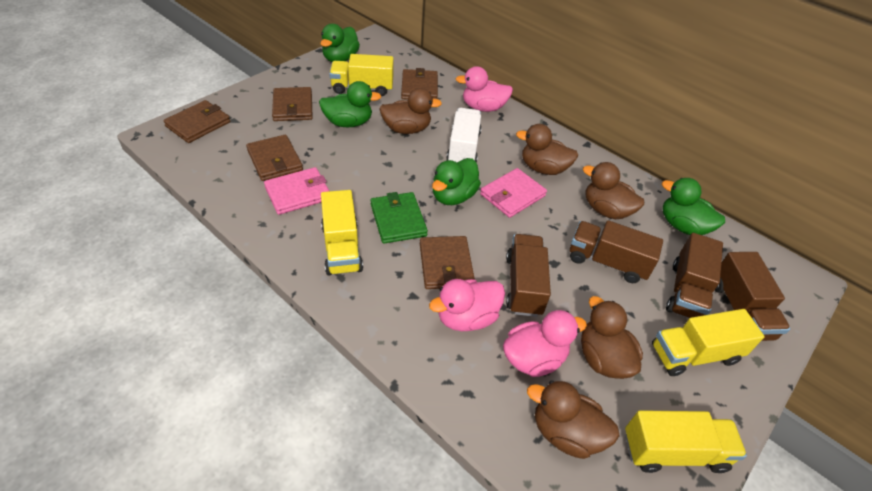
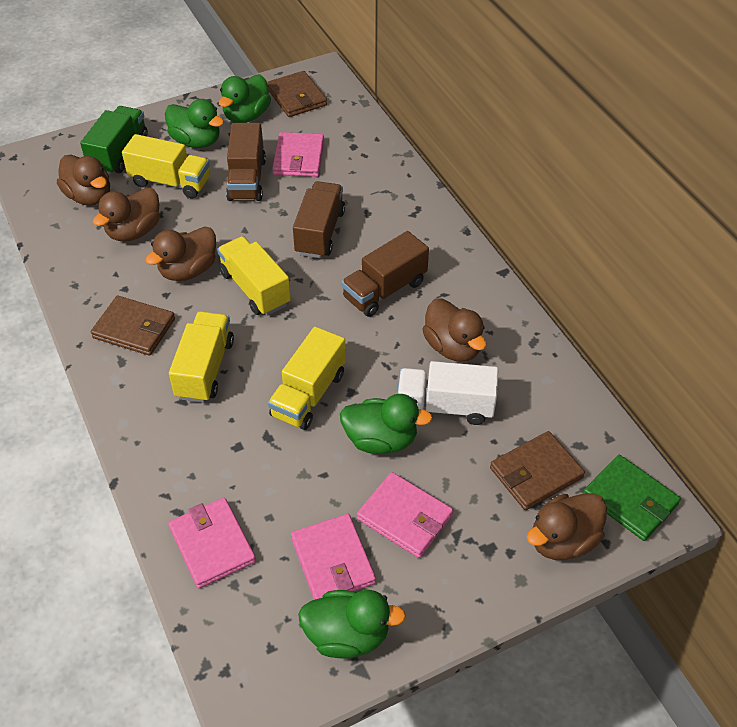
brown truck: 4 -> 3
brown wallet: 5 -> 3
green truck: 0 -> 1
pink duck: 3 -> 0
pink wallet: 2 -> 4

